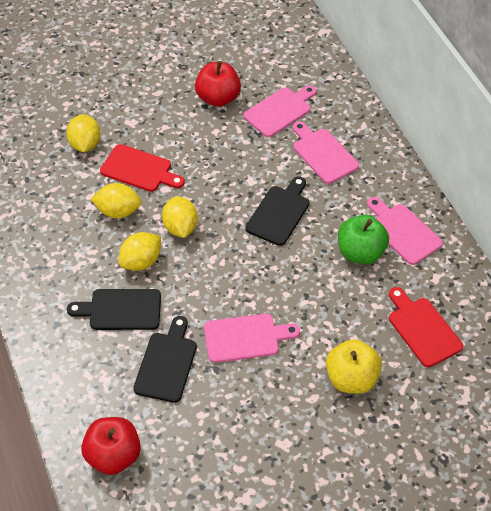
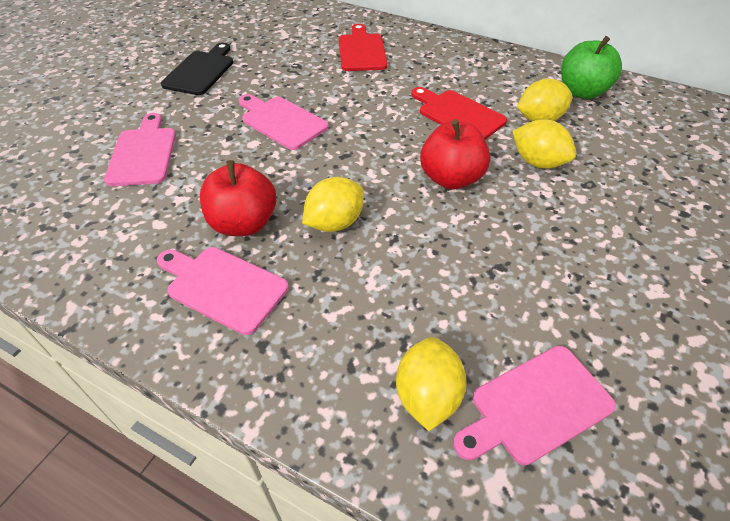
black cutting board: 3 -> 1
yellow apple: 1 -> 0

